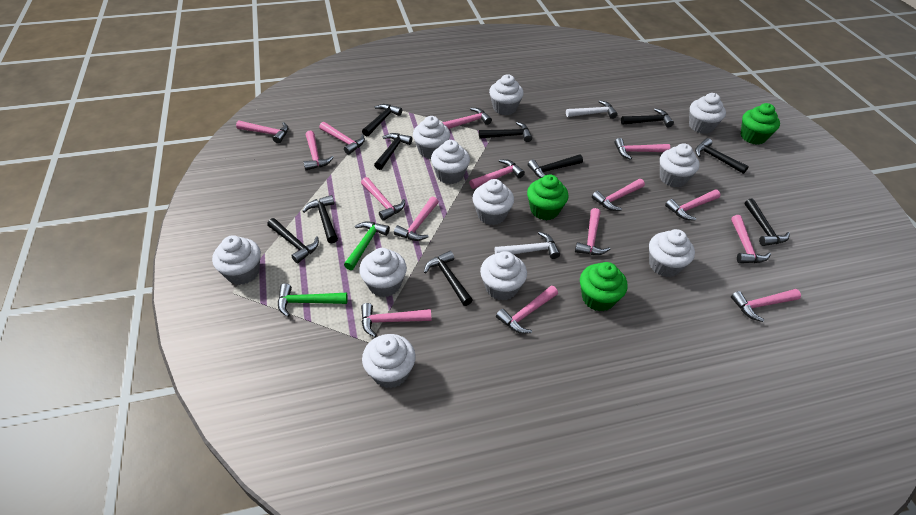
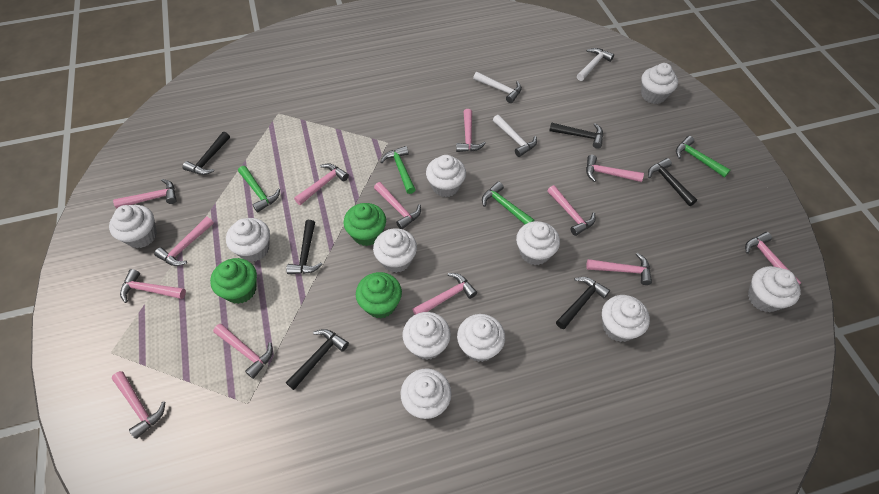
black hammer: 10 -> 6
green hammer: 2 -> 4
pink hammer: 15 -> 13
white hammer: 2 -> 3

